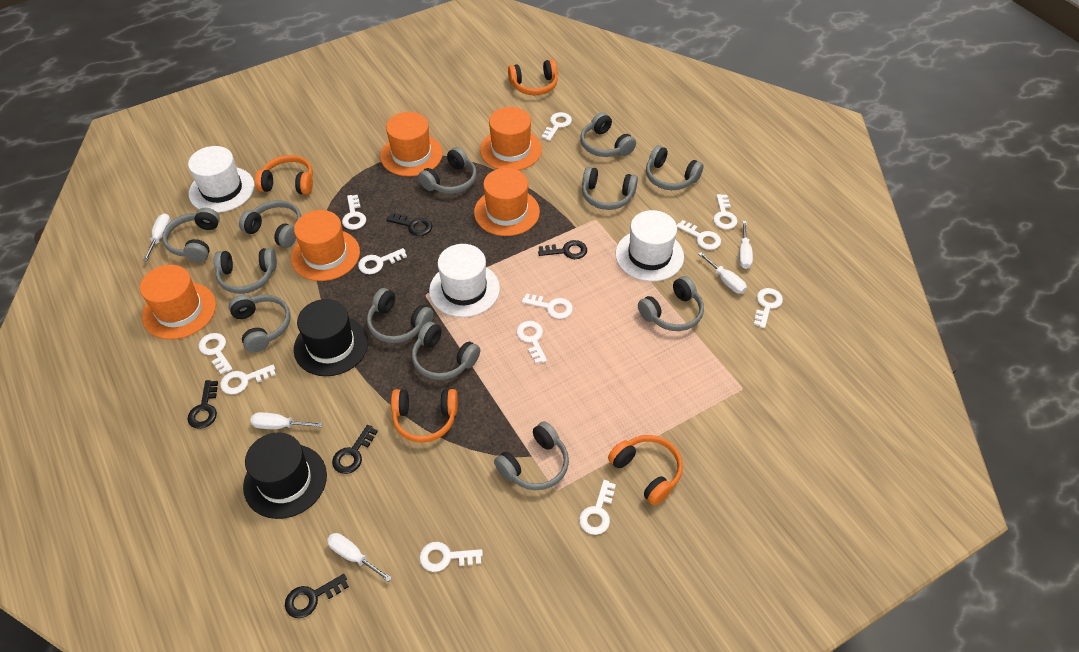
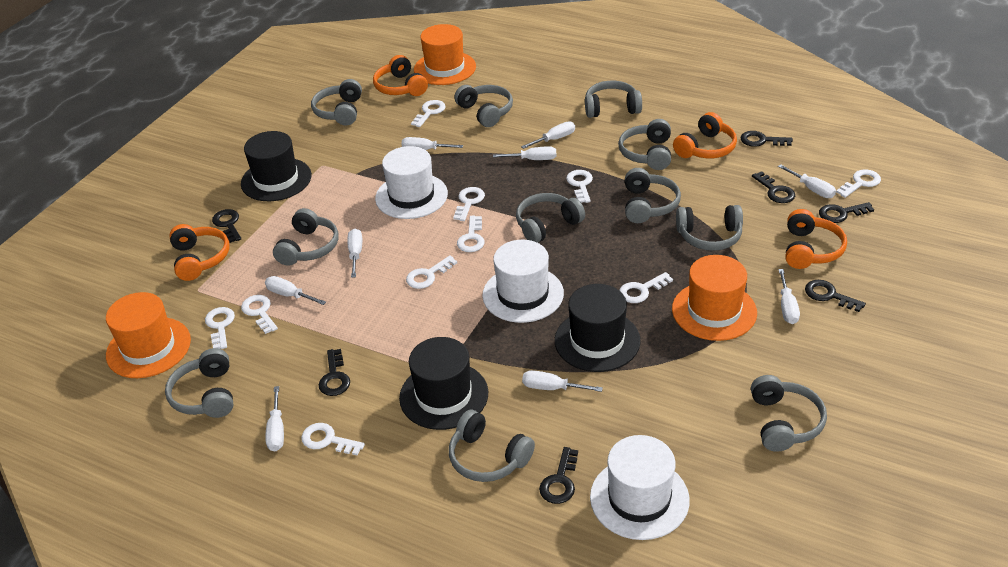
black hat: 2 -> 3
black key: 5 -> 7
grey headphones: 12 -> 11
orange hat: 5 -> 3
white key: 12 -> 10
white screwdriver: 5 -> 9

